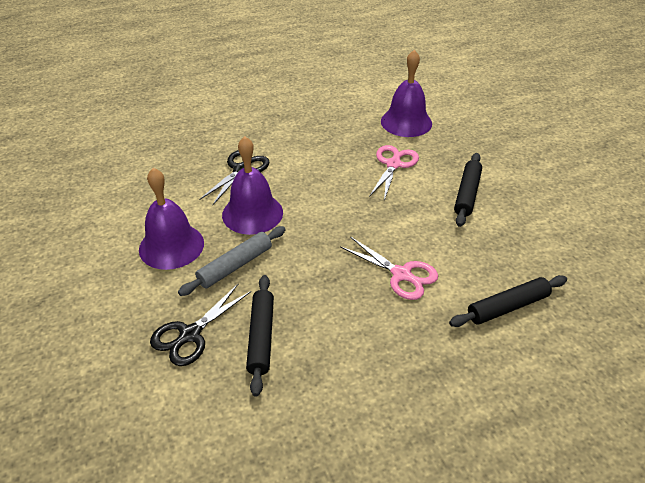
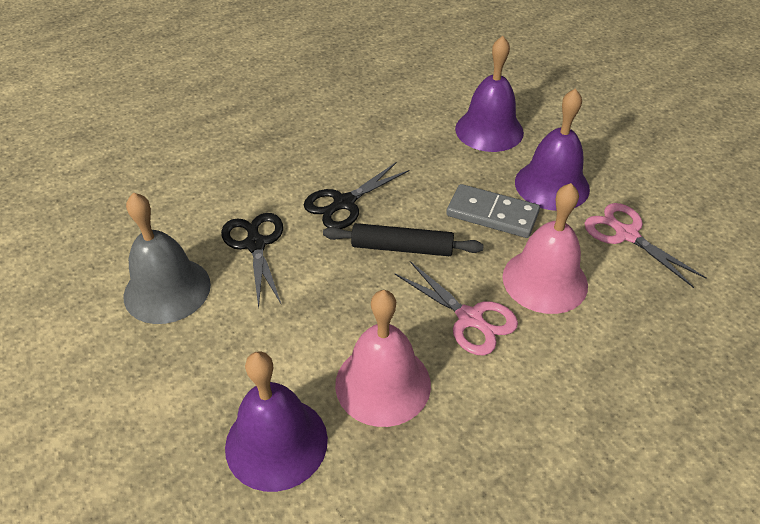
black rolling pin: 3 -> 1
grey bell: 0 -> 1
grey domino: 0 -> 1
grey rolling pin: 1 -> 0
pink bell: 0 -> 2

